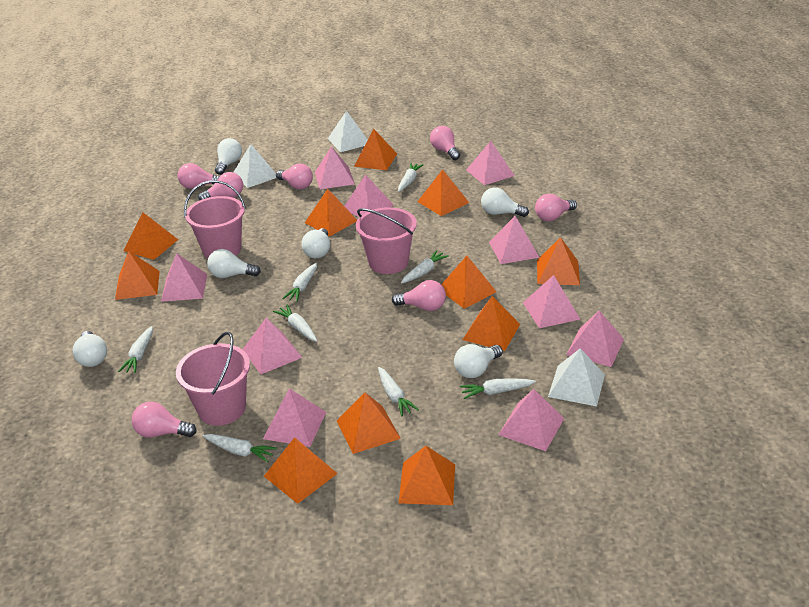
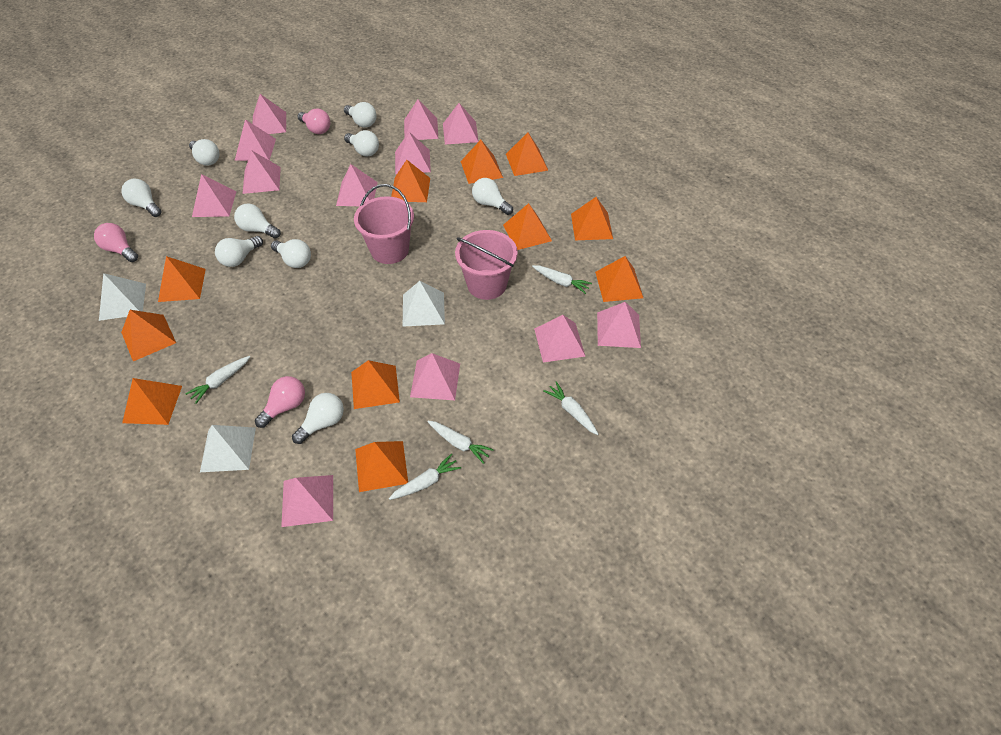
pink bucket: 3 -> 2
pink light bulb: 7 -> 3
pink pyramid: 10 -> 12
white carrot: 8 -> 5
white light bulb: 6 -> 9

